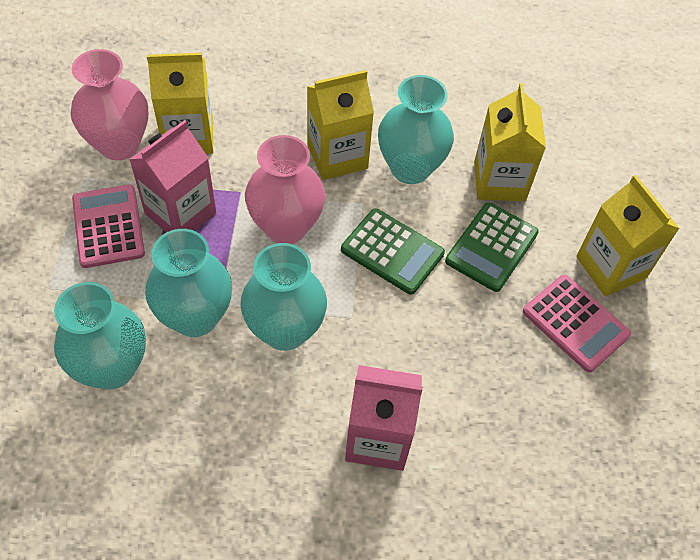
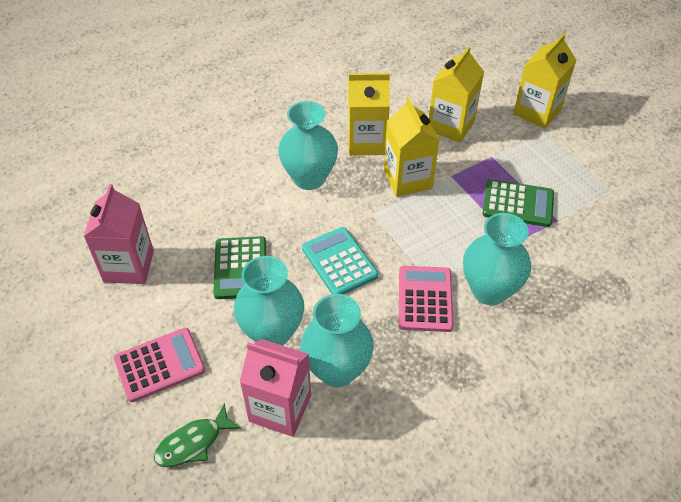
green fish: 0 -> 1
pink vase: 2 -> 0
turquoise calculator: 0 -> 1

